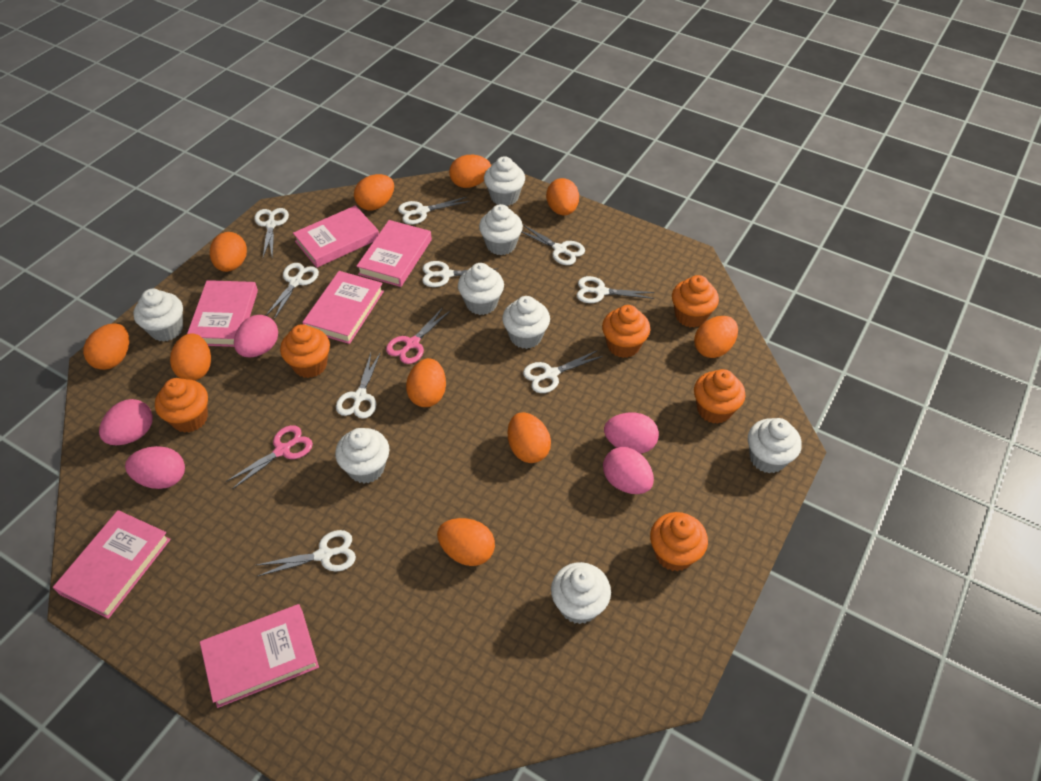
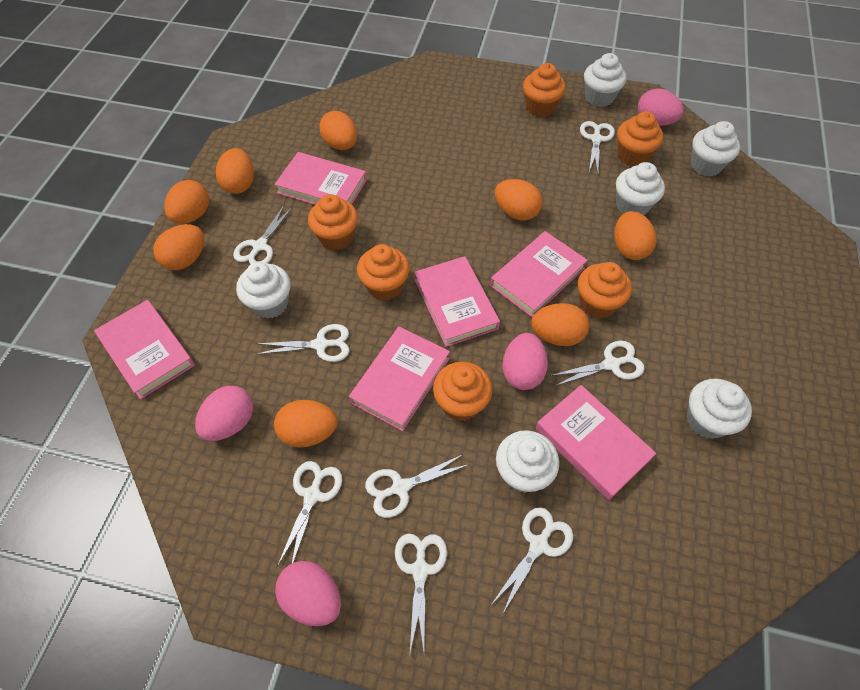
orange egg: 10 -> 8
pink egg: 5 -> 4
pink scissors: 2 -> 0
white cupcake: 8 -> 6
white scissors: 9 -> 8

